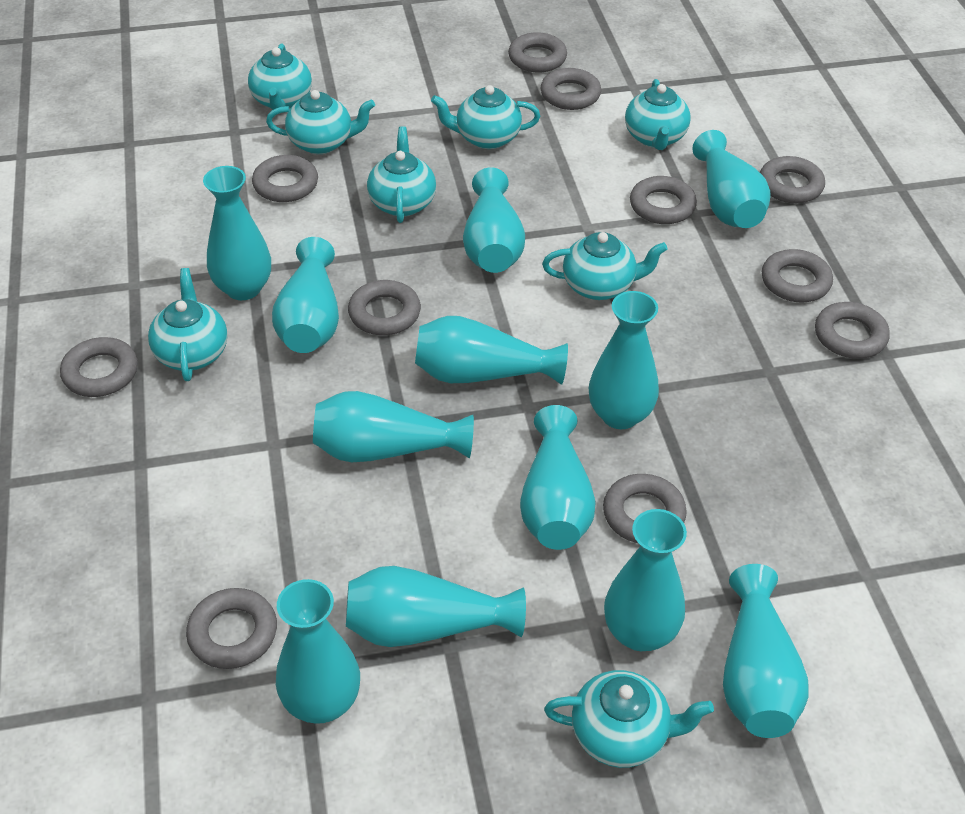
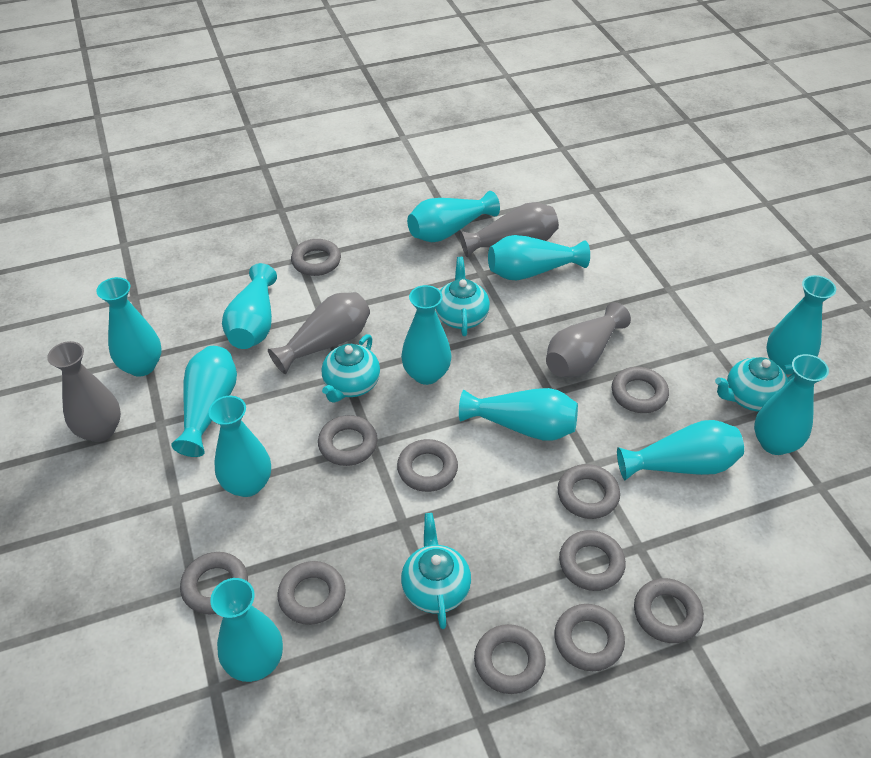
grey vase: 0 -> 4
turquoise teapot: 8 -> 4

